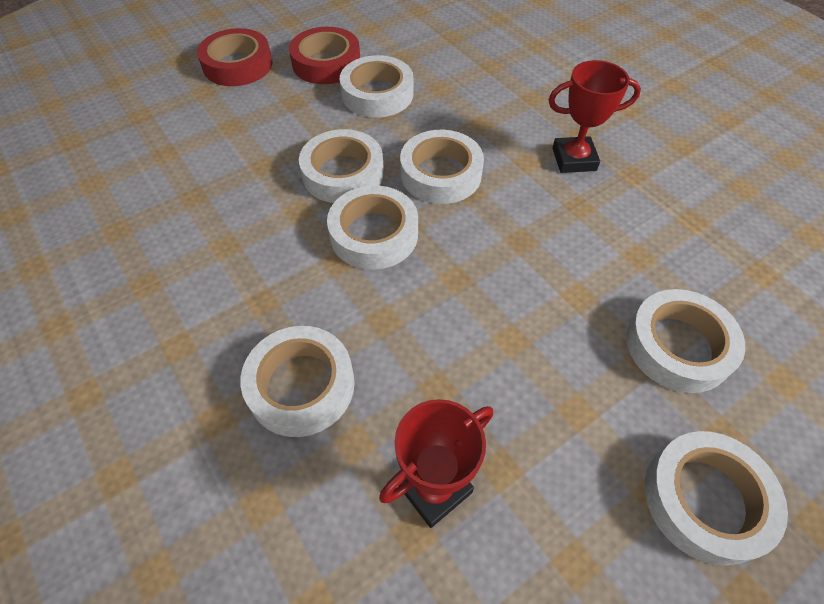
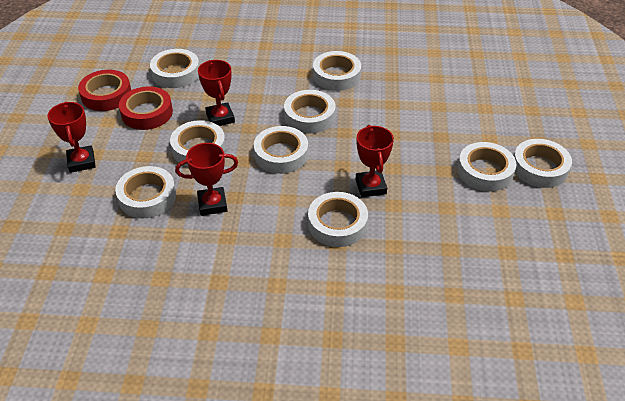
red trophy: 2 -> 4
white tape: 7 -> 9

